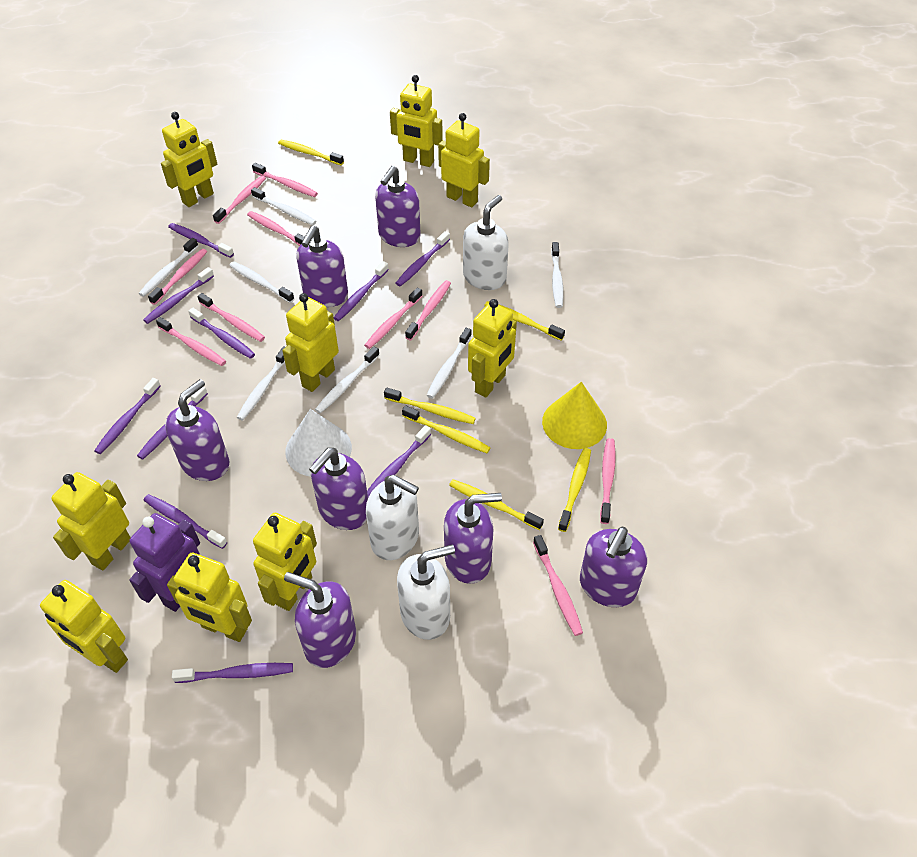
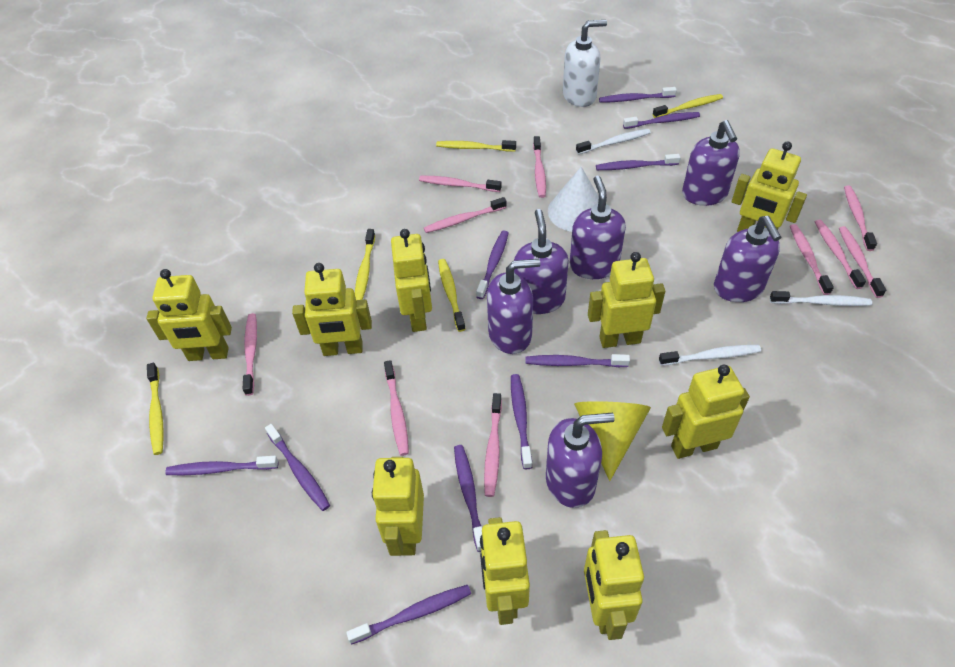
purple robot: 1 -> 0
purple soap dispenser: 7 -> 6
white soap dispenser: 3 -> 1
white toothbrush: 7 -> 3
yellow toothbrush: 6 -> 5

